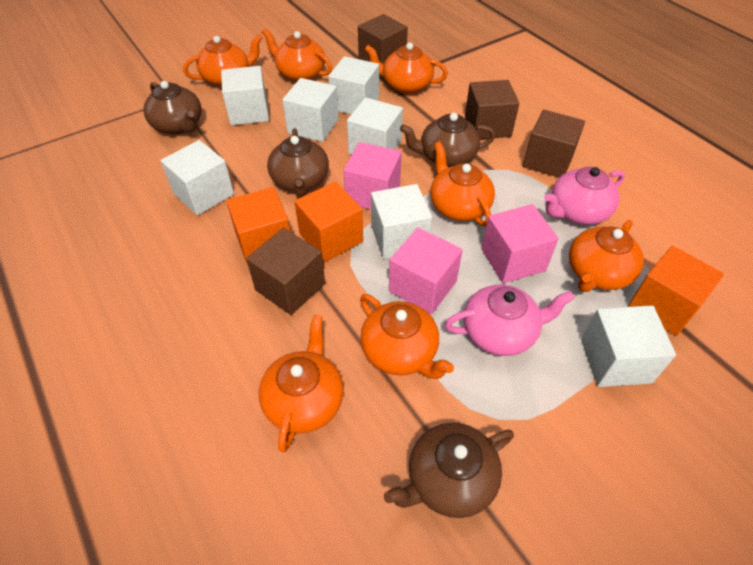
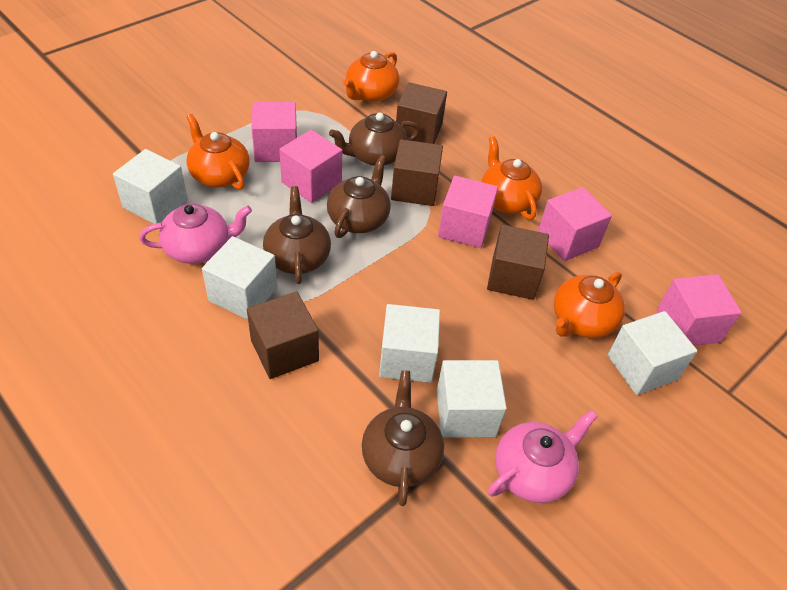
orange cube: 3 -> 0
orange teapot: 7 -> 4
pink cube: 3 -> 5
white cube: 7 -> 5

